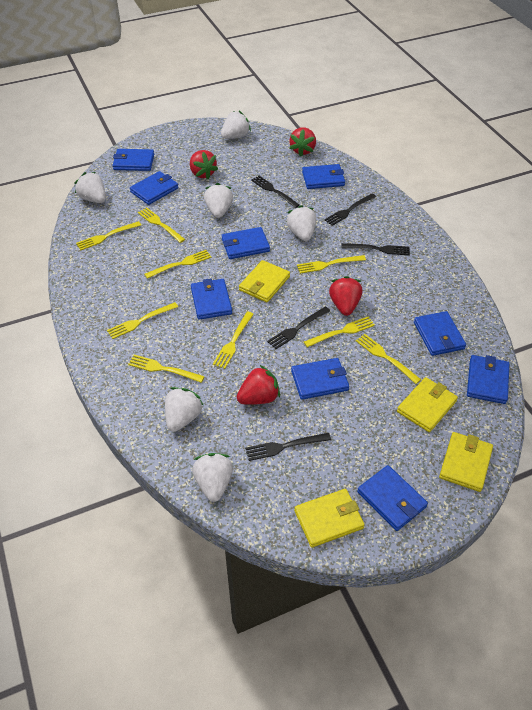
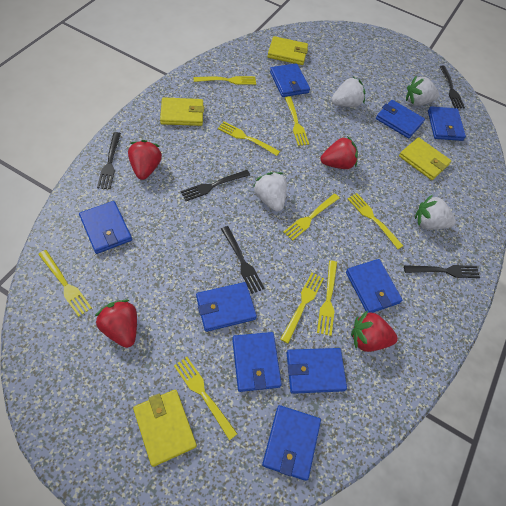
white strawberry: 6 -> 4

